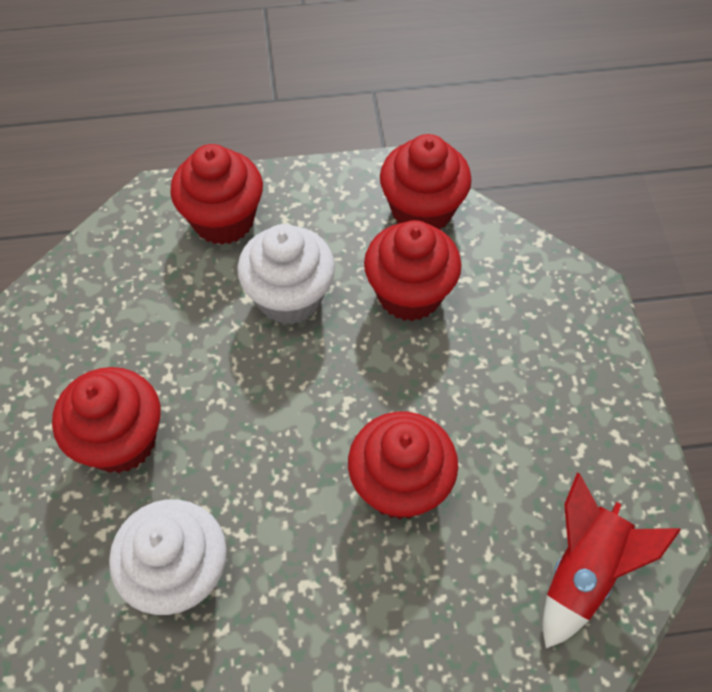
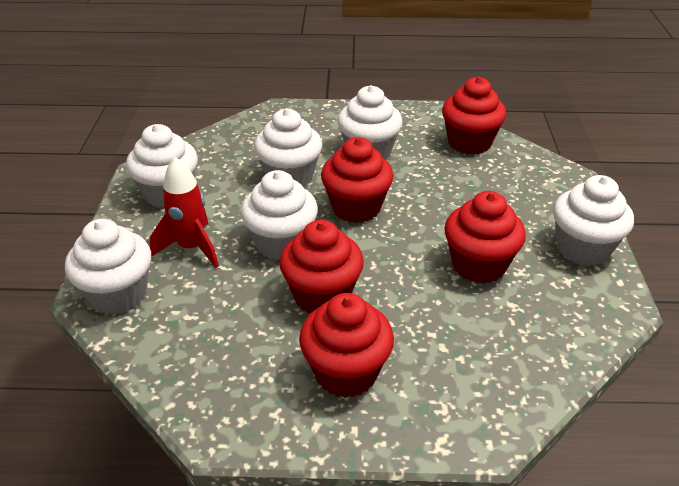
white cupcake: 2 -> 6

